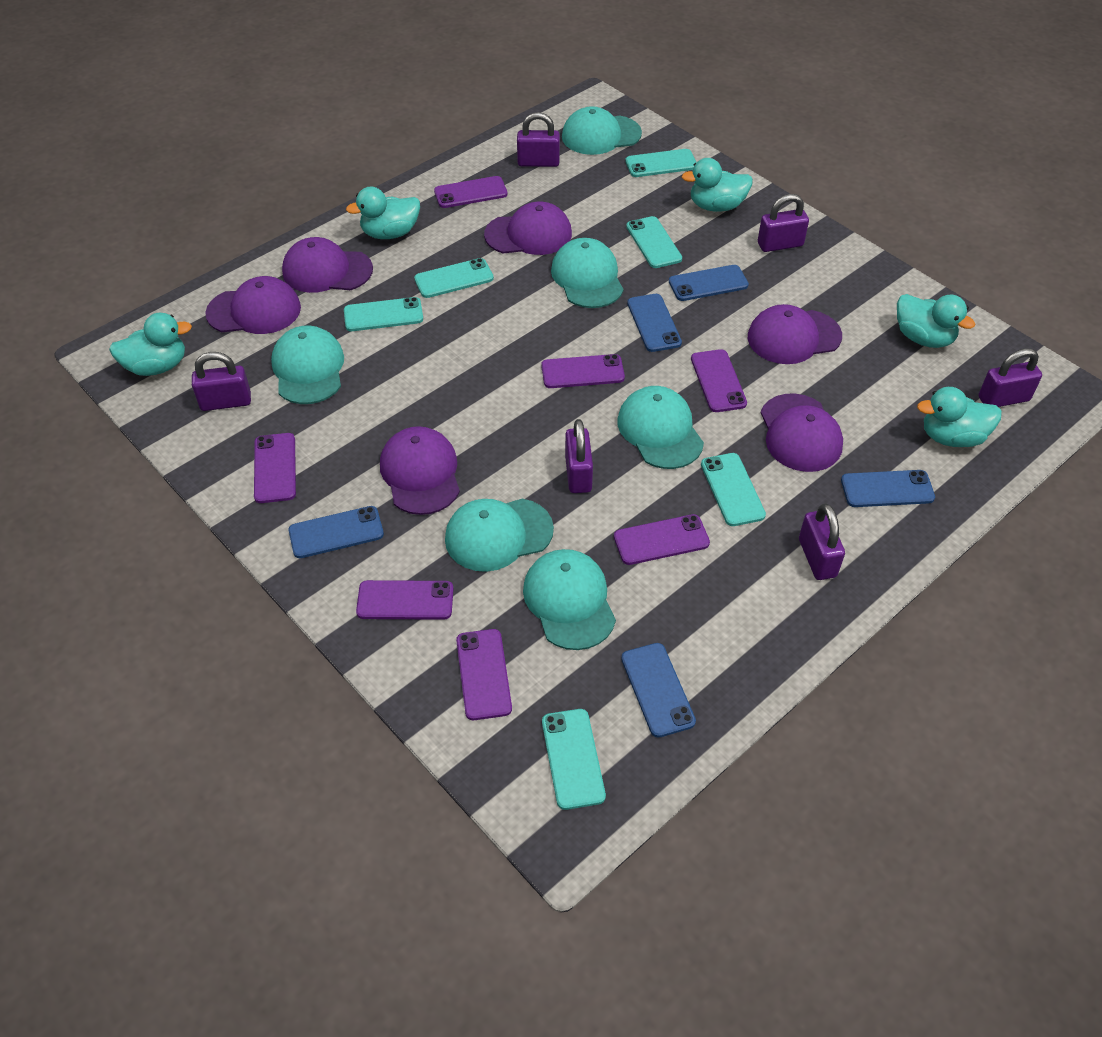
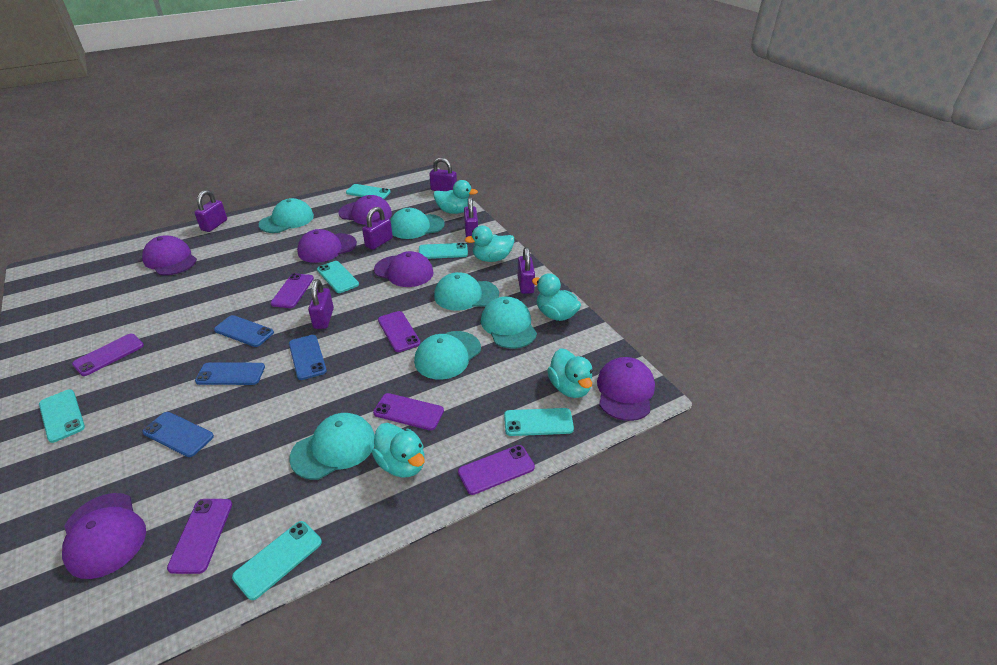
blue phone: 5 -> 4
purple phone: 7 -> 6

